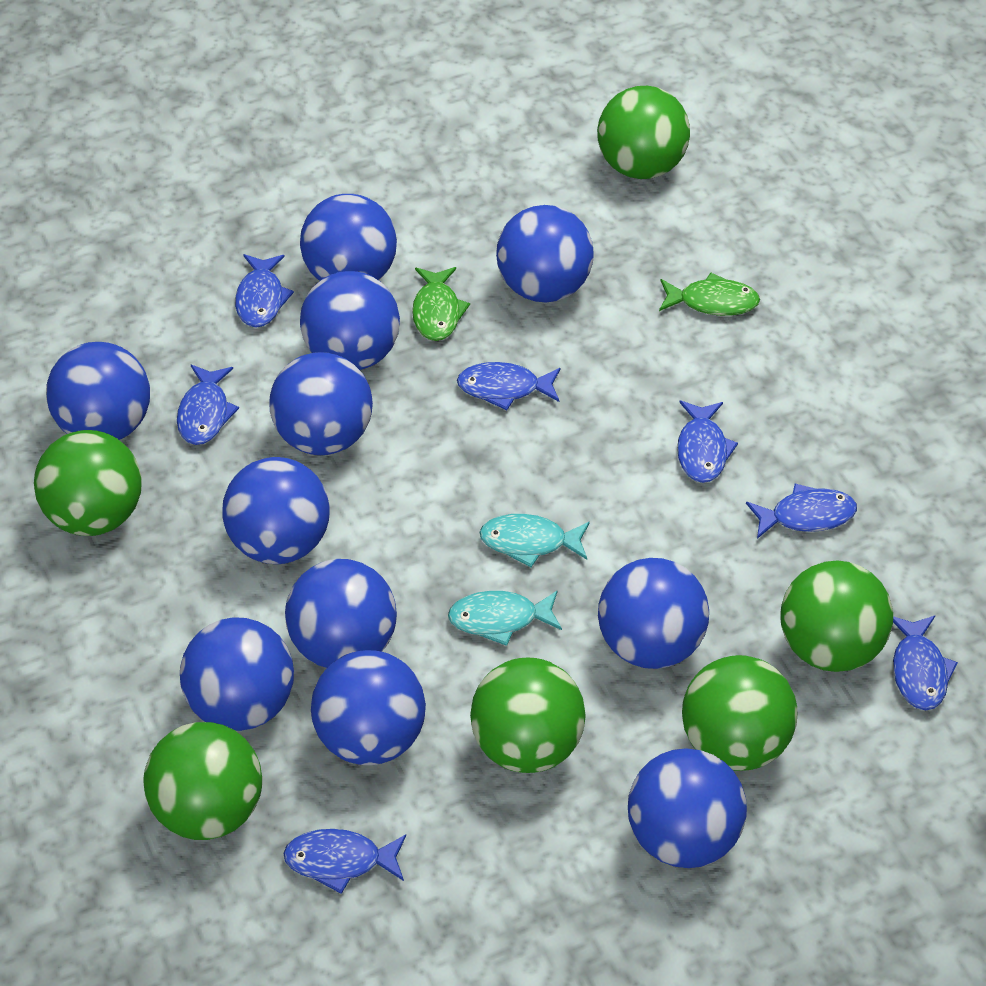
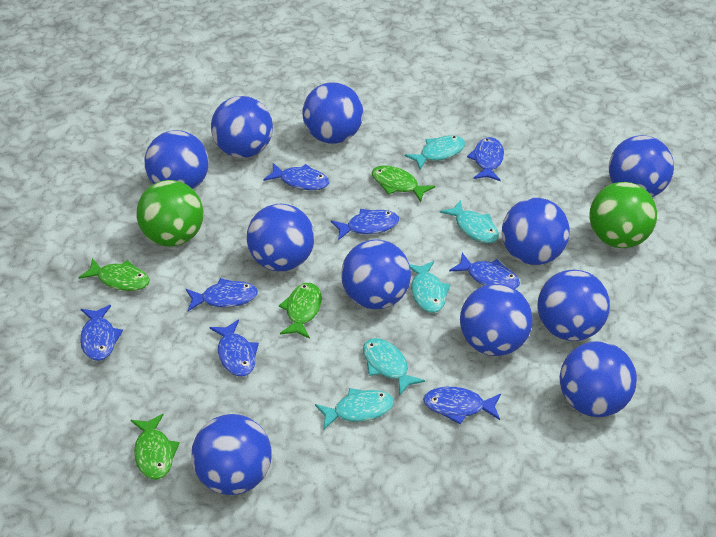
blue fish: 7 -> 8
green ball: 6 -> 2
green fish: 2 -> 4
turquoise fish: 2 -> 5

